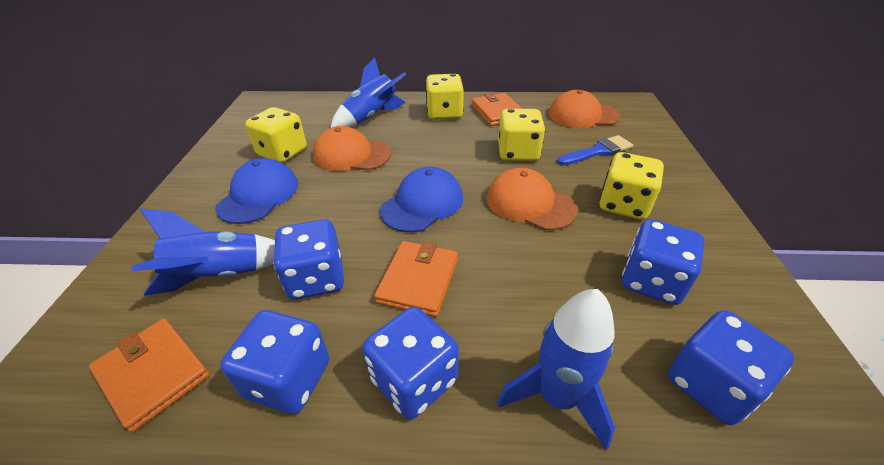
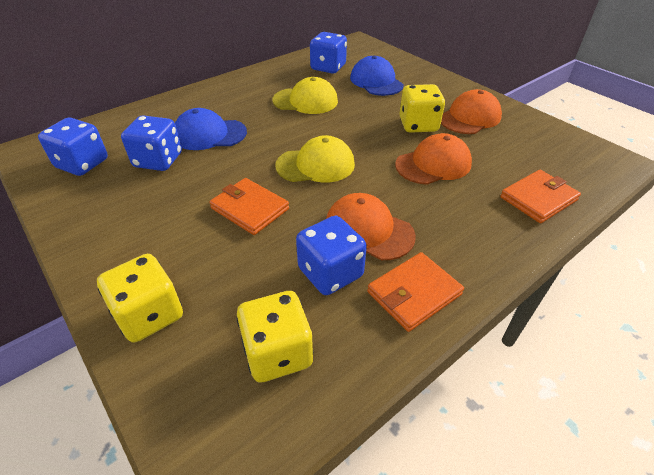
blue brush: 1 -> 0
blue dice: 5 -> 4
blue rocket: 3 -> 0
yellow cap: 0 -> 2
yellow dice: 4 -> 3

